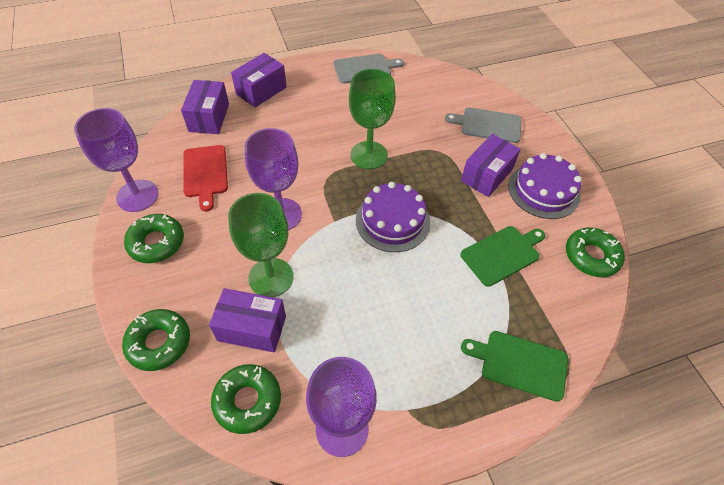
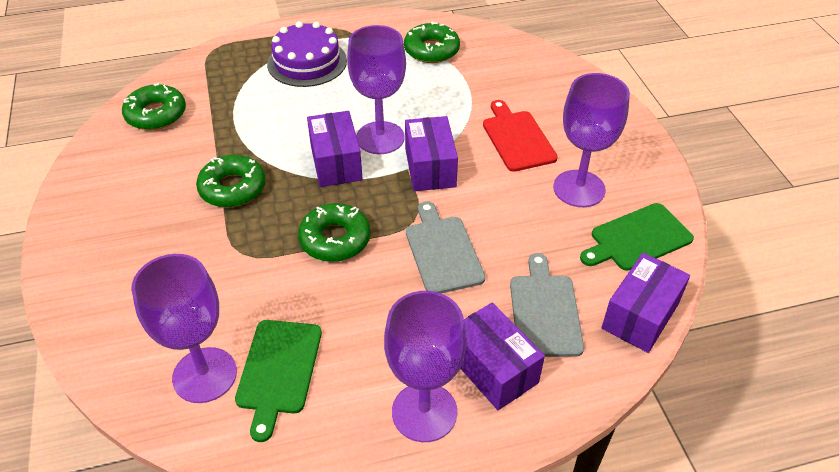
green goblet: 2 -> 0
purple cake: 2 -> 1
purple goblet: 3 -> 4

